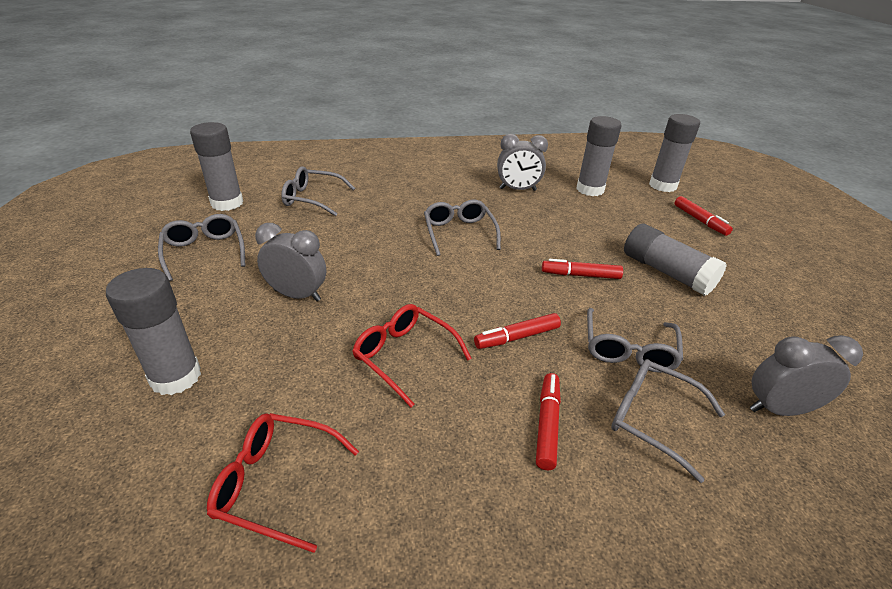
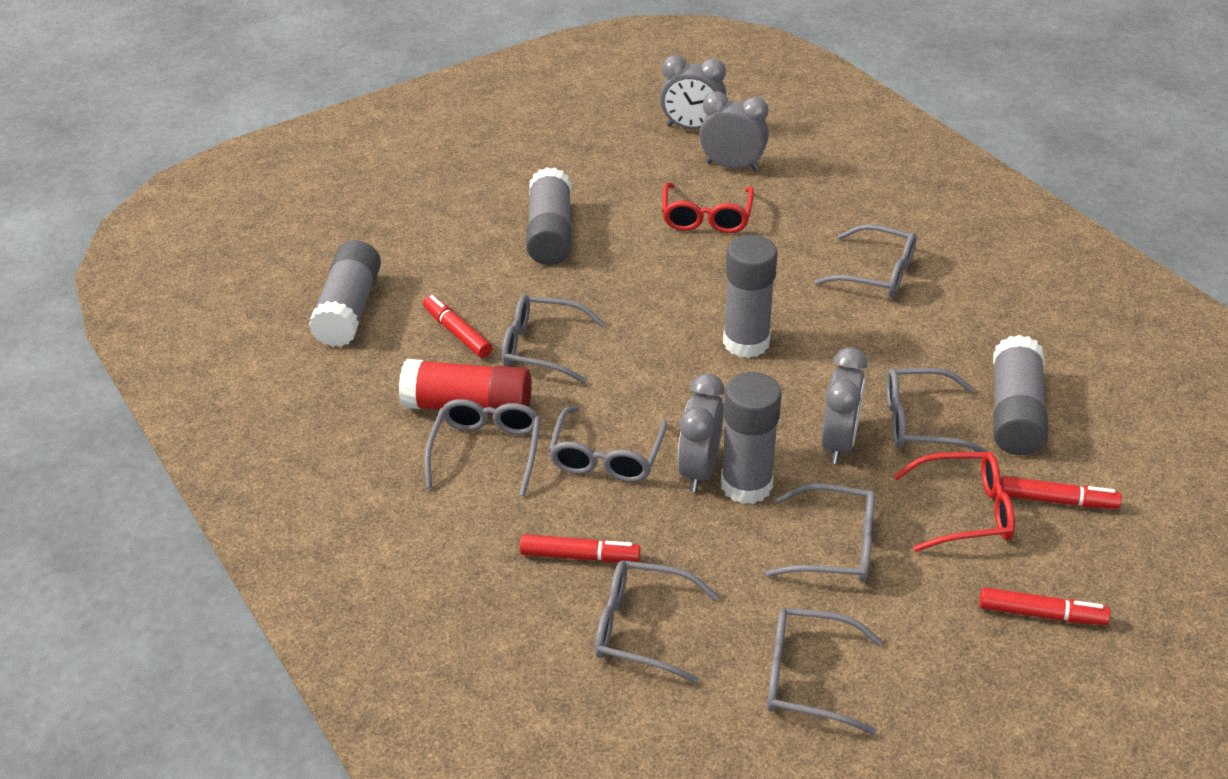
grey clock: 3 -> 4
grey glasses: 5 -> 8
red glue stick: 0 -> 1

